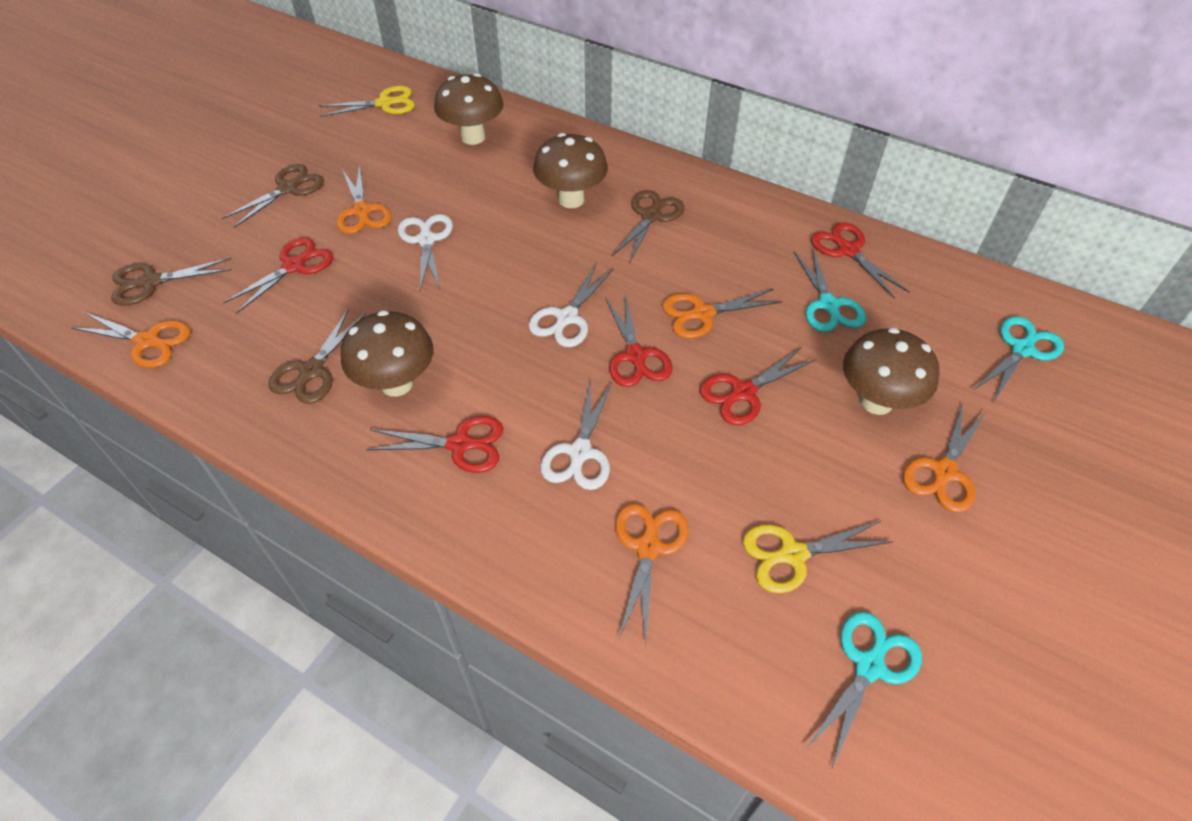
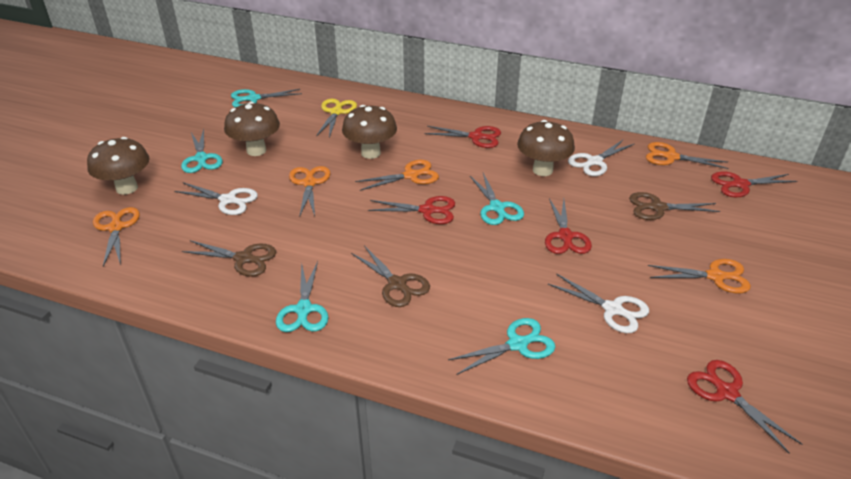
brown scissors: 4 -> 3
turquoise scissors: 3 -> 5
yellow scissors: 2 -> 1

